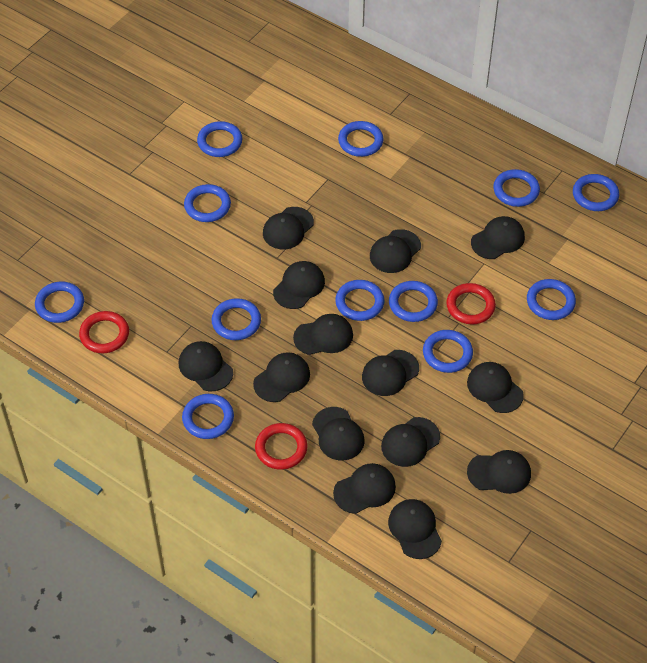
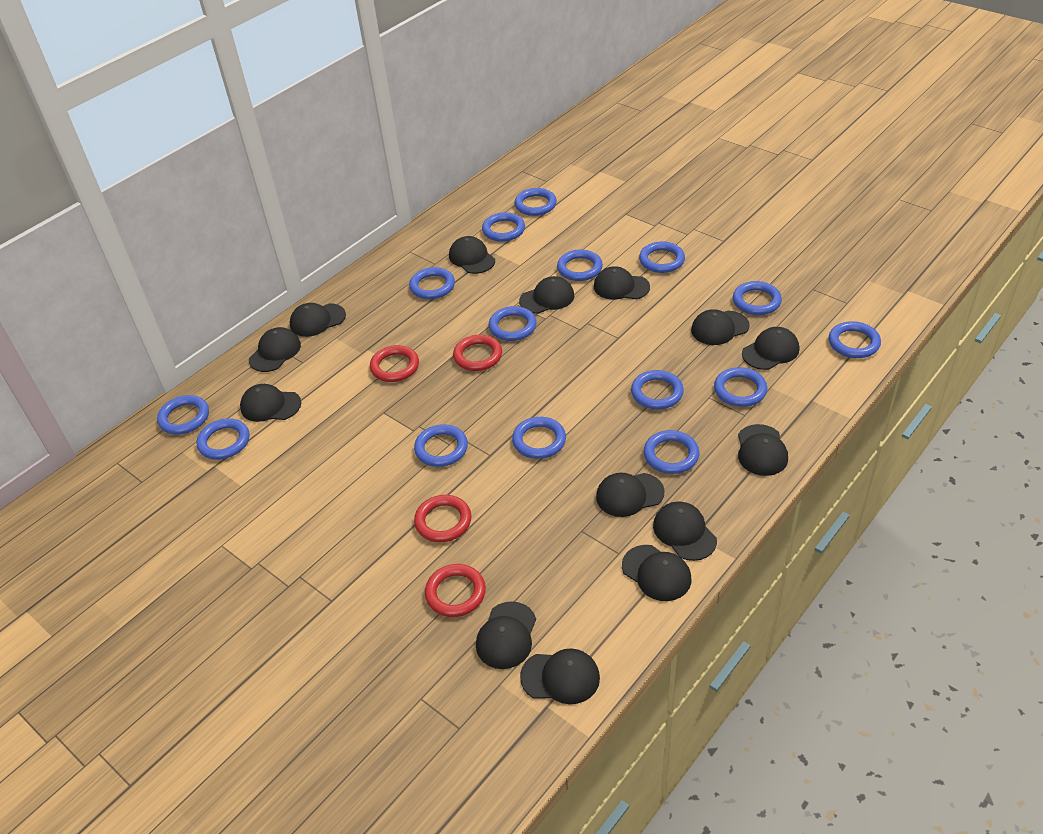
blue ring: 12 -> 15
red ring: 3 -> 4

